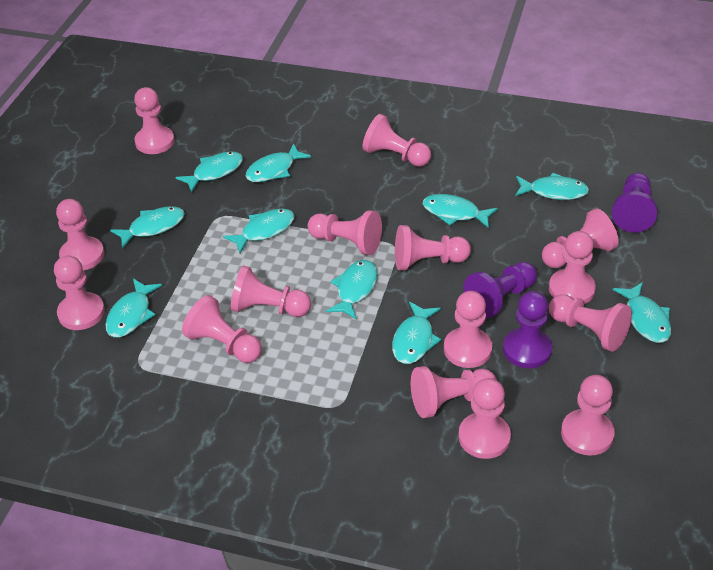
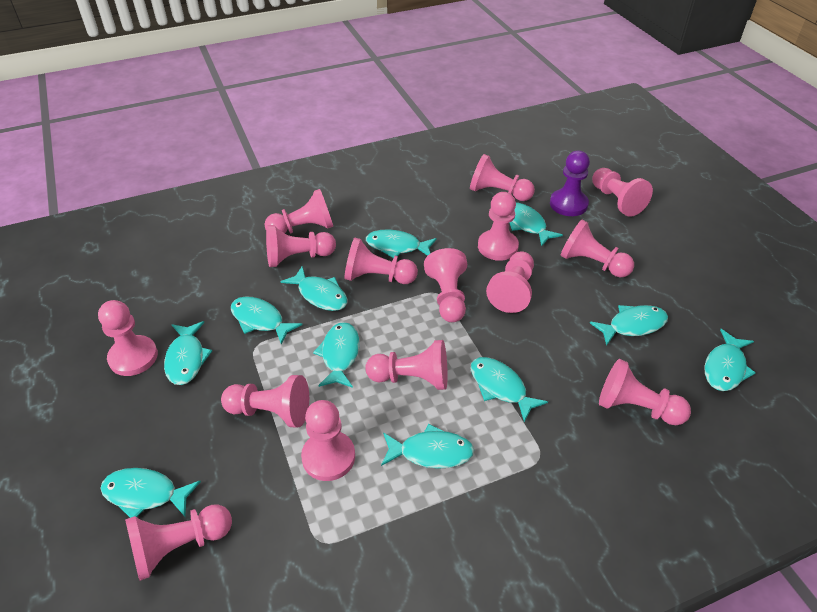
purple pawn: 3 -> 1
turquoise fish: 10 -> 11

